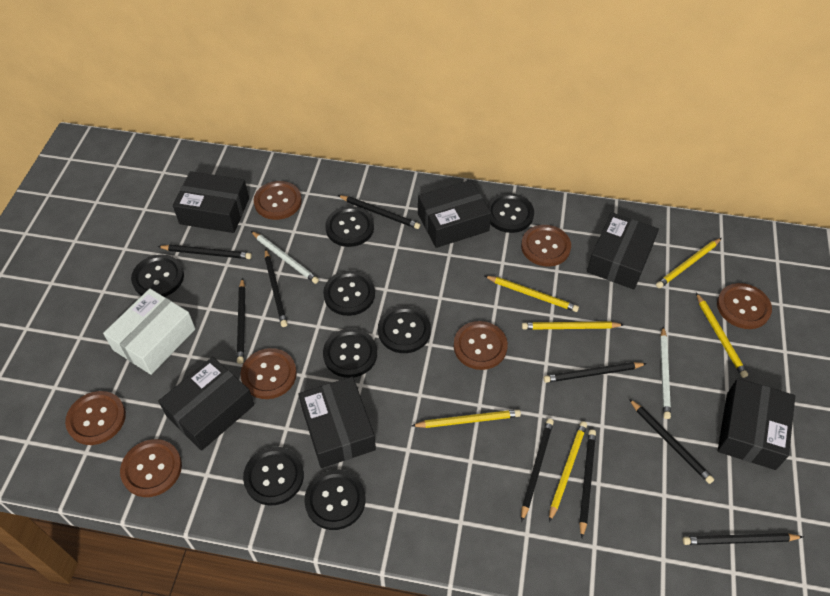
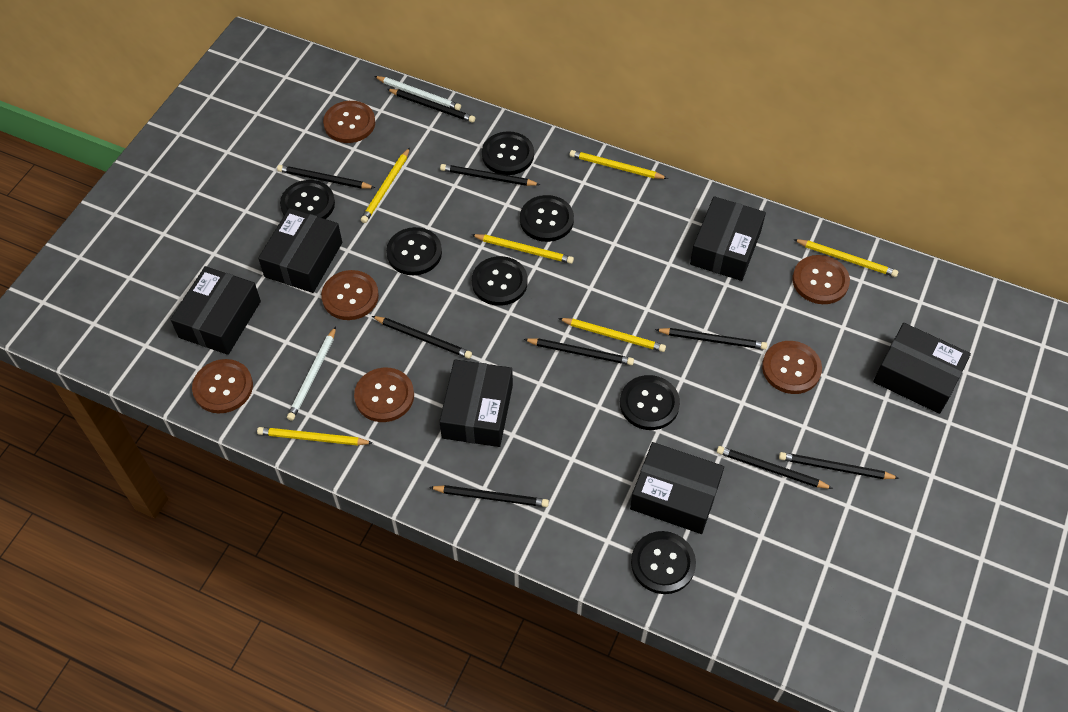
black button: 8 -> 7
brown button: 7 -> 6
white box: 1 -> 0

